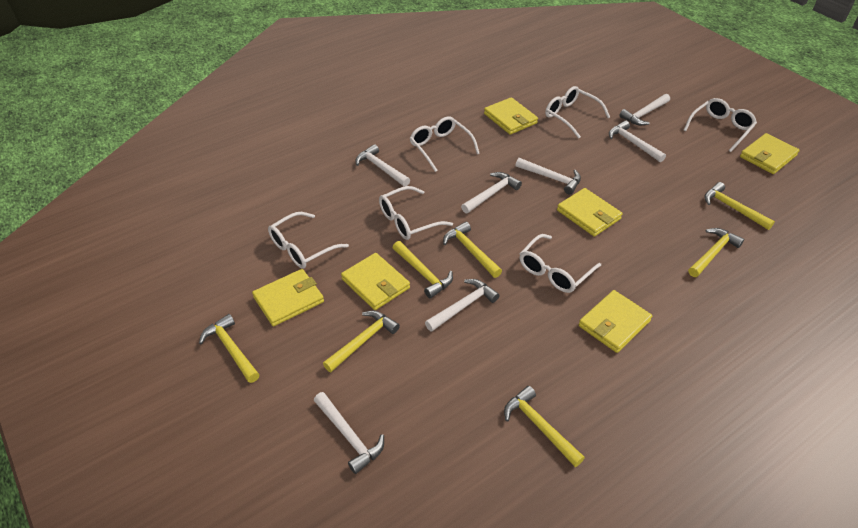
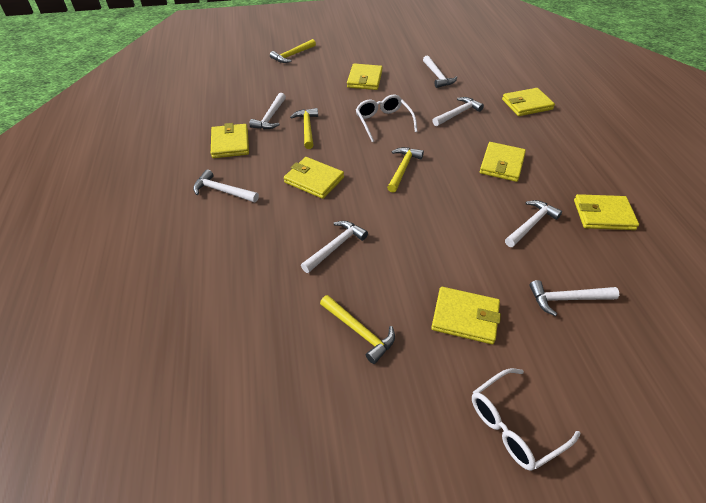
white glasses: 6 -> 2
yellow hammer: 7 -> 4
yellow wallet: 6 -> 7

